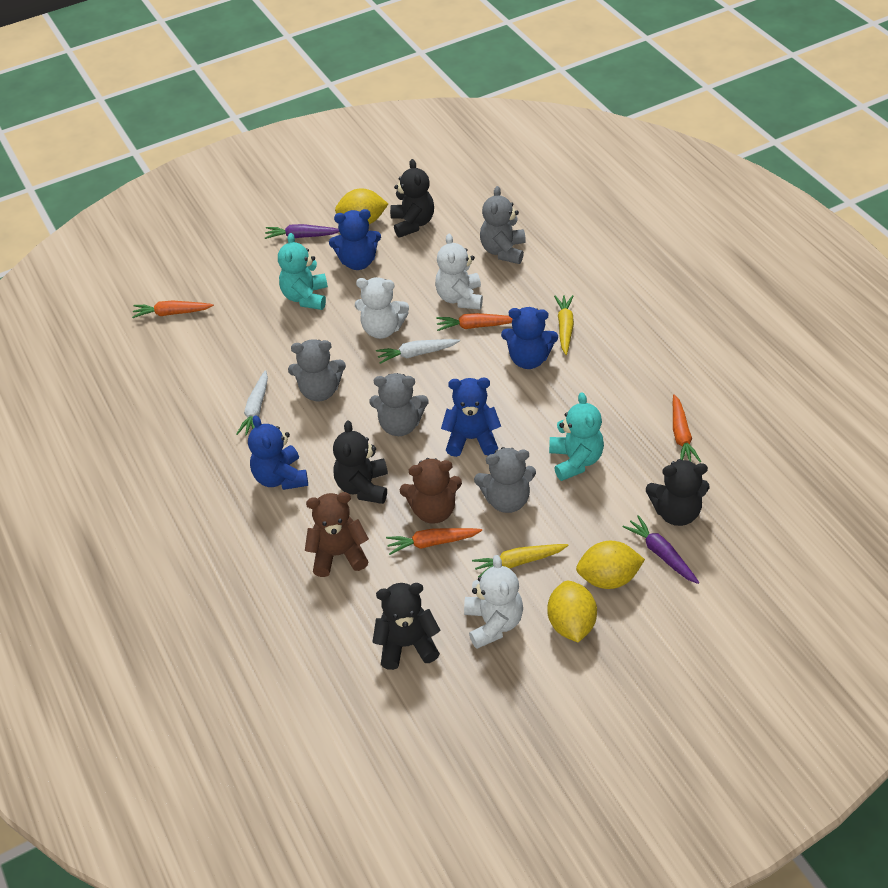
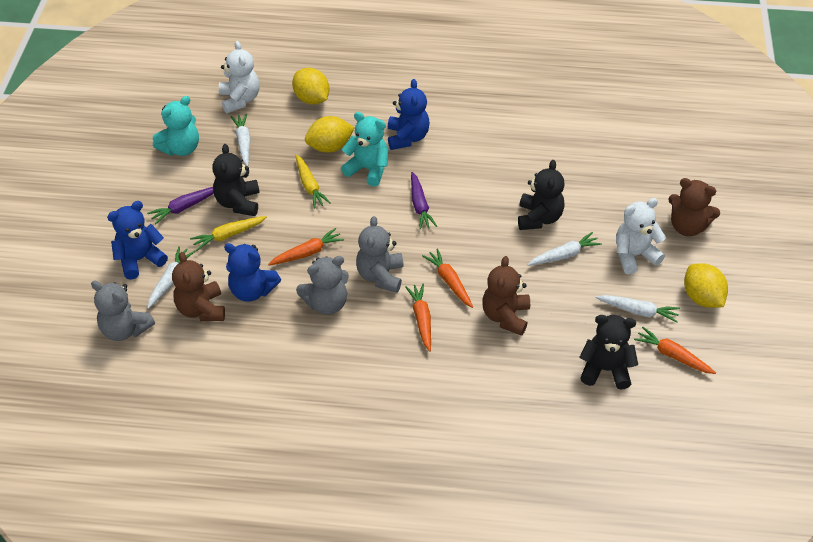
black teddy bear: 4 -> 3
blue teddy bear: 4 -> 3
brown teddy bear: 2 -> 3
grey teddy bear: 4 -> 3
white carrot: 2 -> 4
white teddy bear: 3 -> 2

